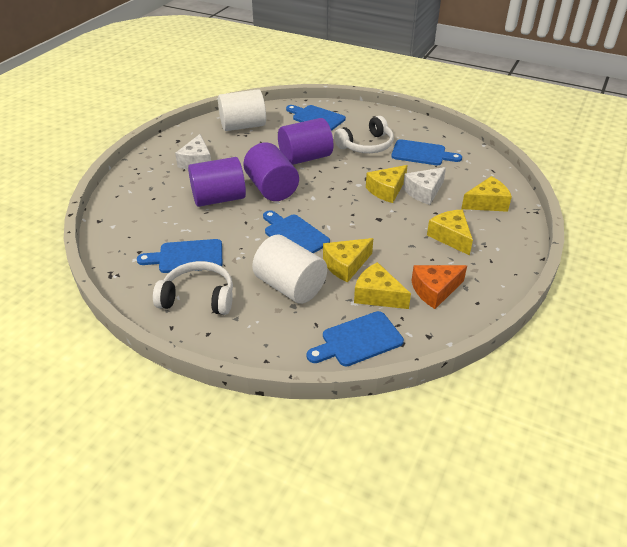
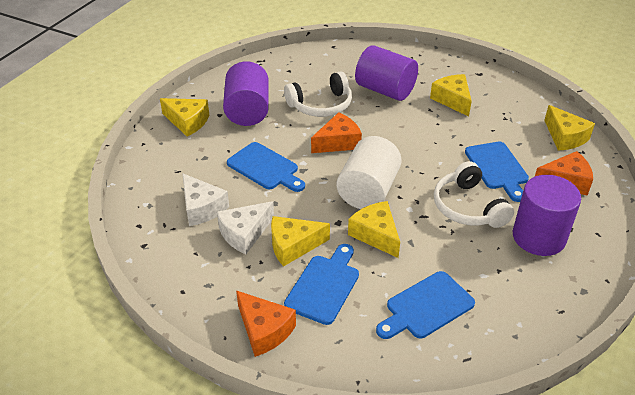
blue cutting board: 5 -> 4
orange cheese: 1 -> 3
white cylinder: 2 -> 1

